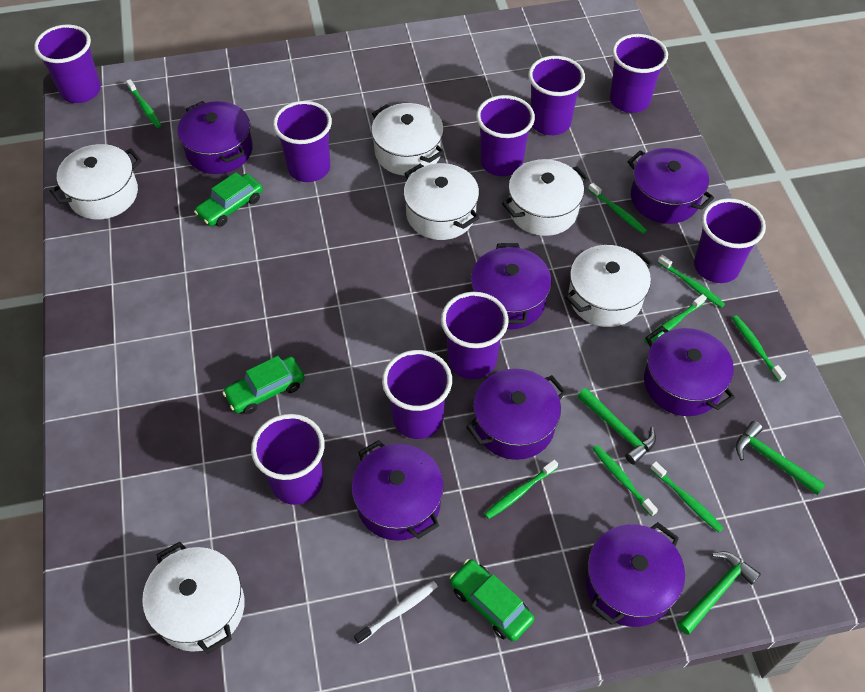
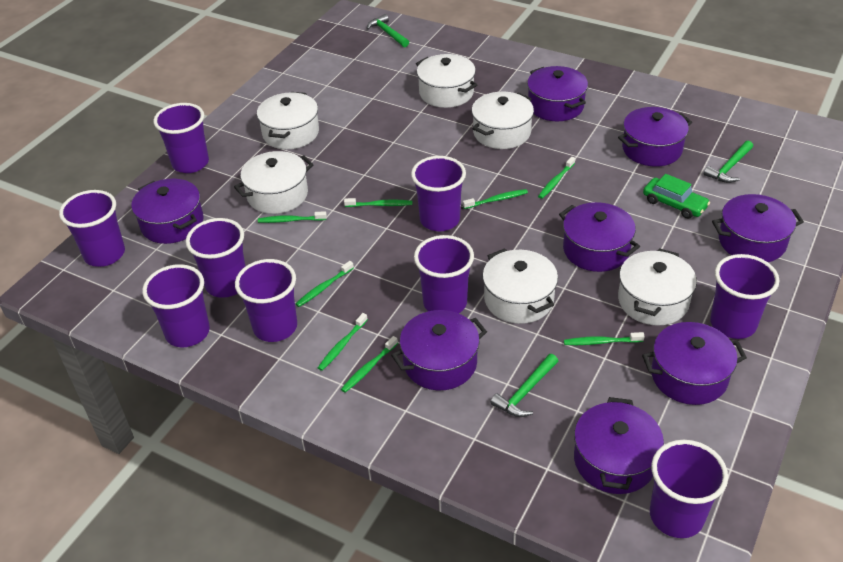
green car: 3 -> 1
purple pot: 7 -> 8
white toothbrush: 1 -> 0

